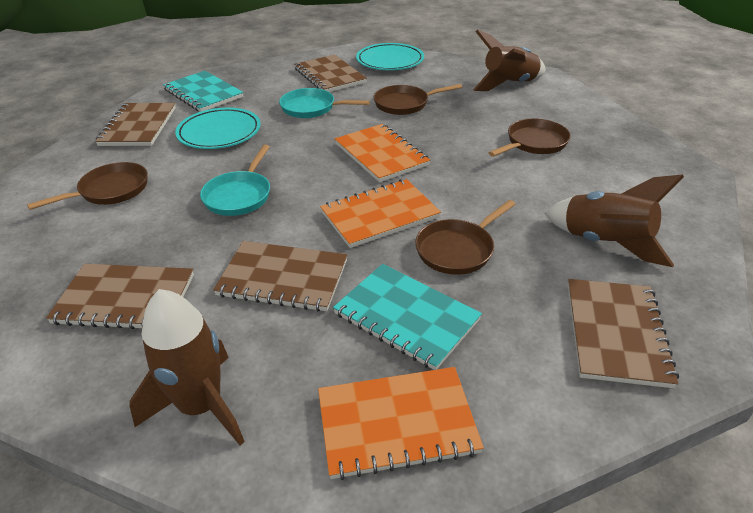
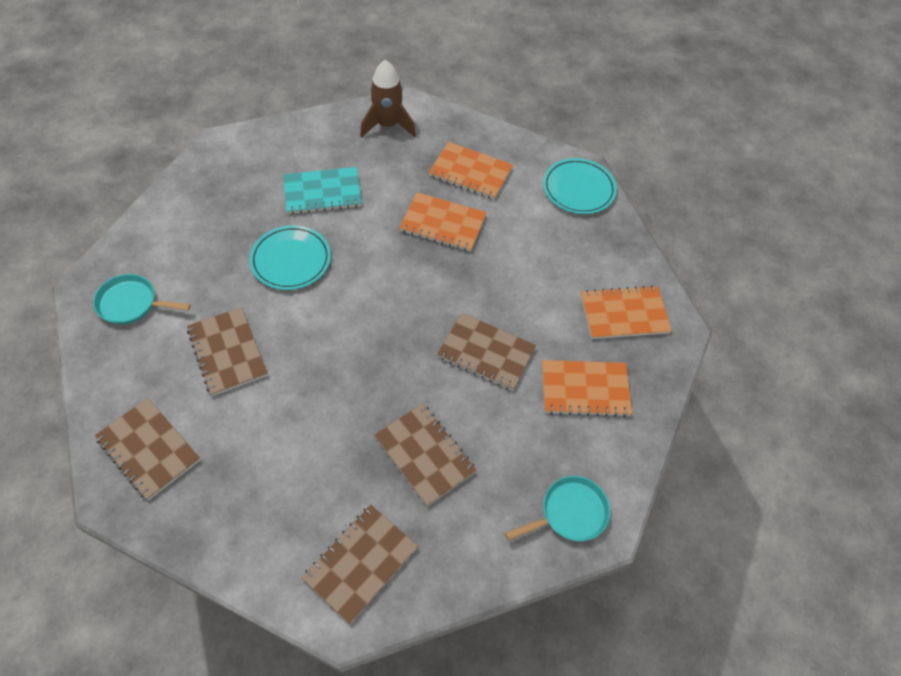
brown pan: 4 -> 0
brown rocket: 3 -> 1
orange notebook: 3 -> 4
turquoise notebook: 2 -> 1

